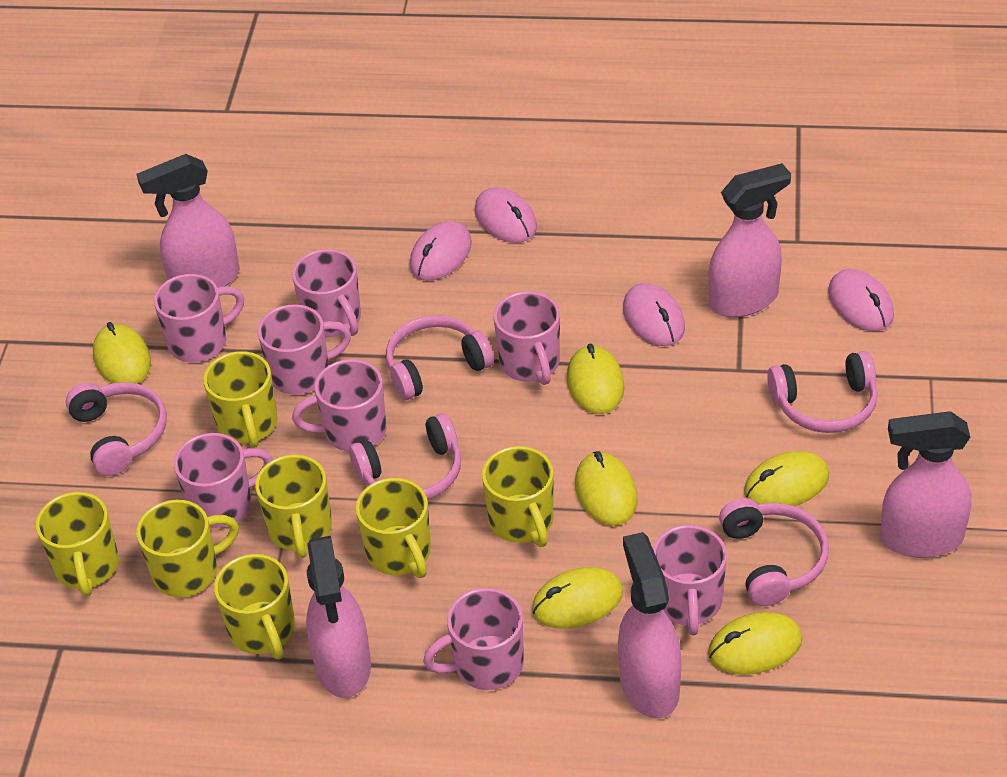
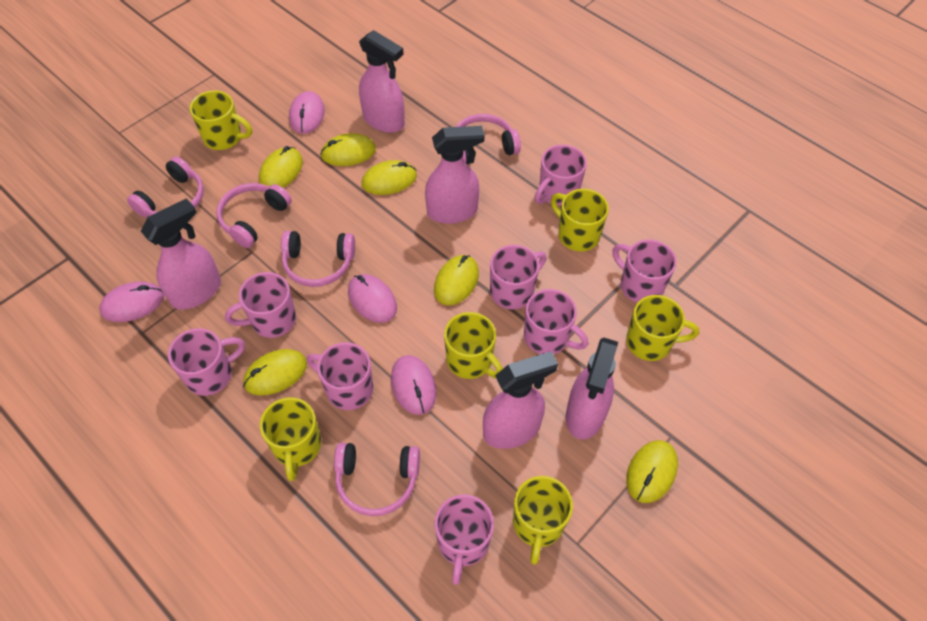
yellow mug: 7 -> 6

